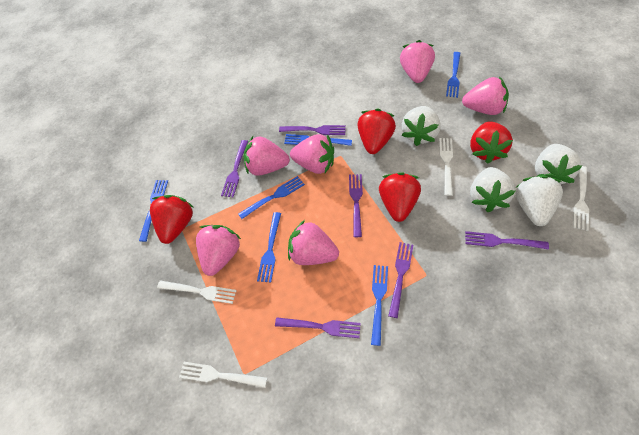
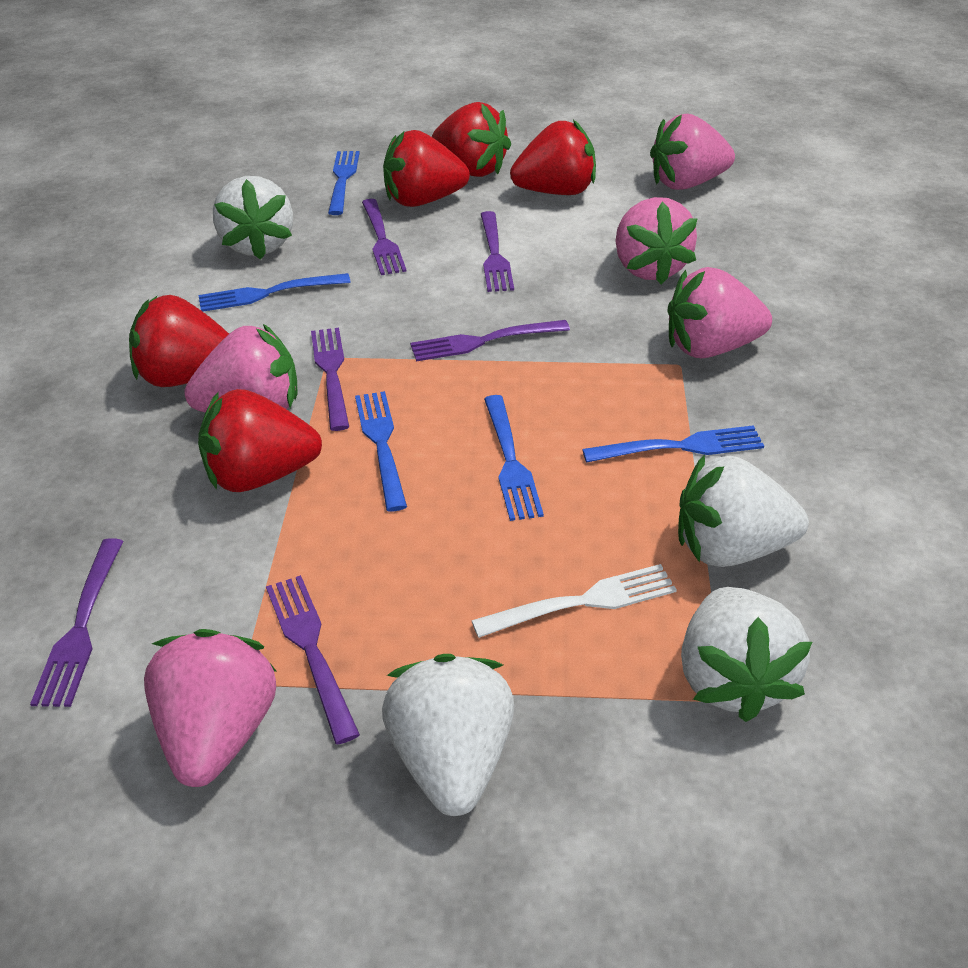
blue fork: 6 -> 5
pink strawberry: 6 -> 5
red strawberry: 4 -> 5
white fork: 4 -> 1

